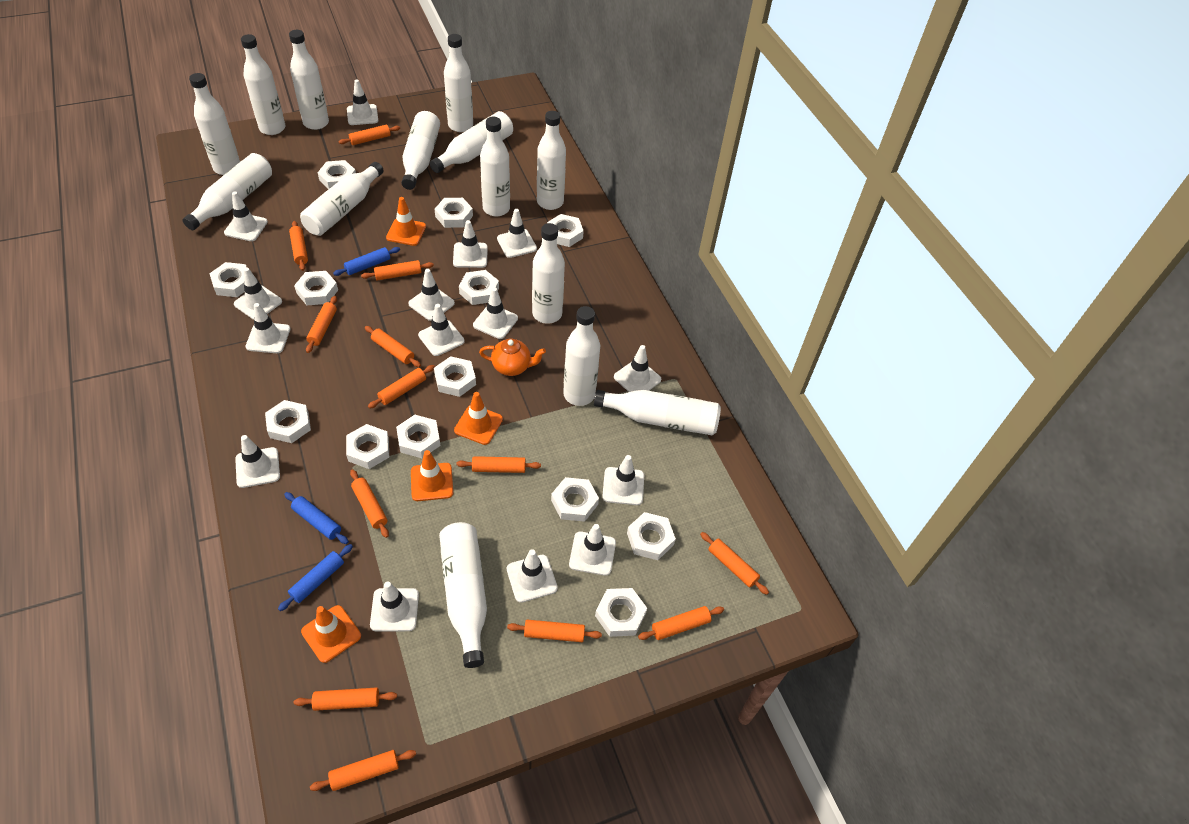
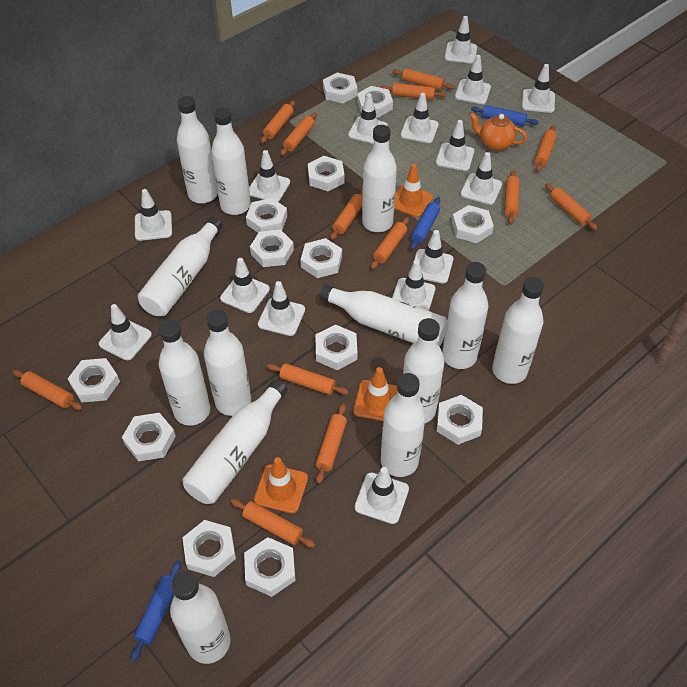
orange traffic cone: 4 -> 3
white bottle: 14 -> 13

